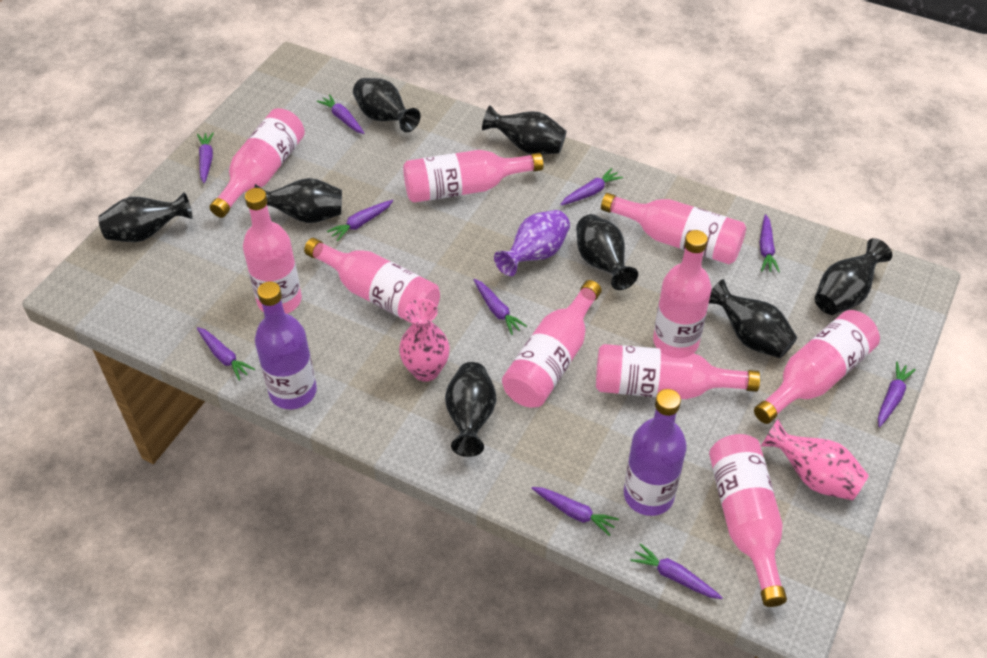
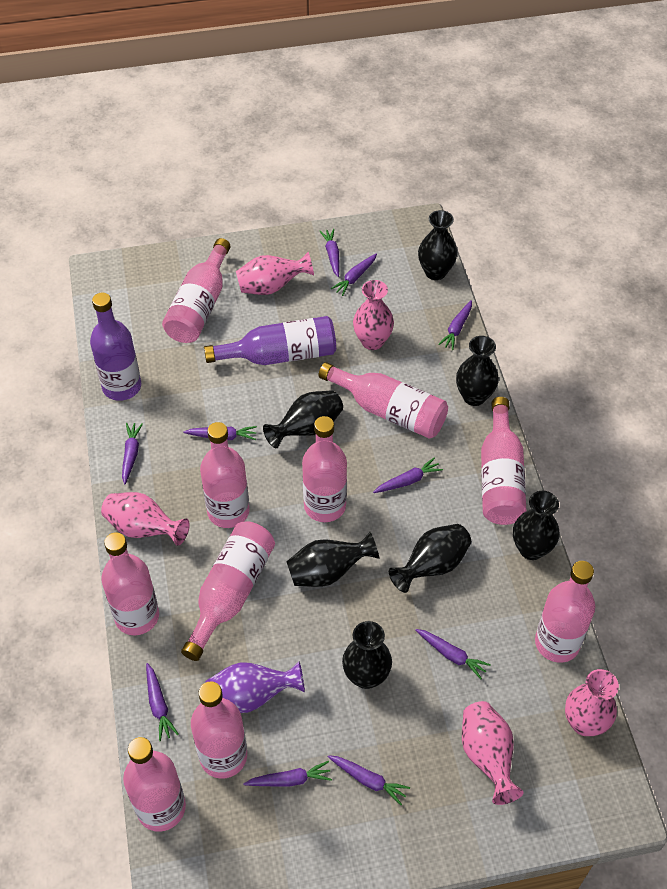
black vase: 8 -> 7
pink vase: 2 -> 5

